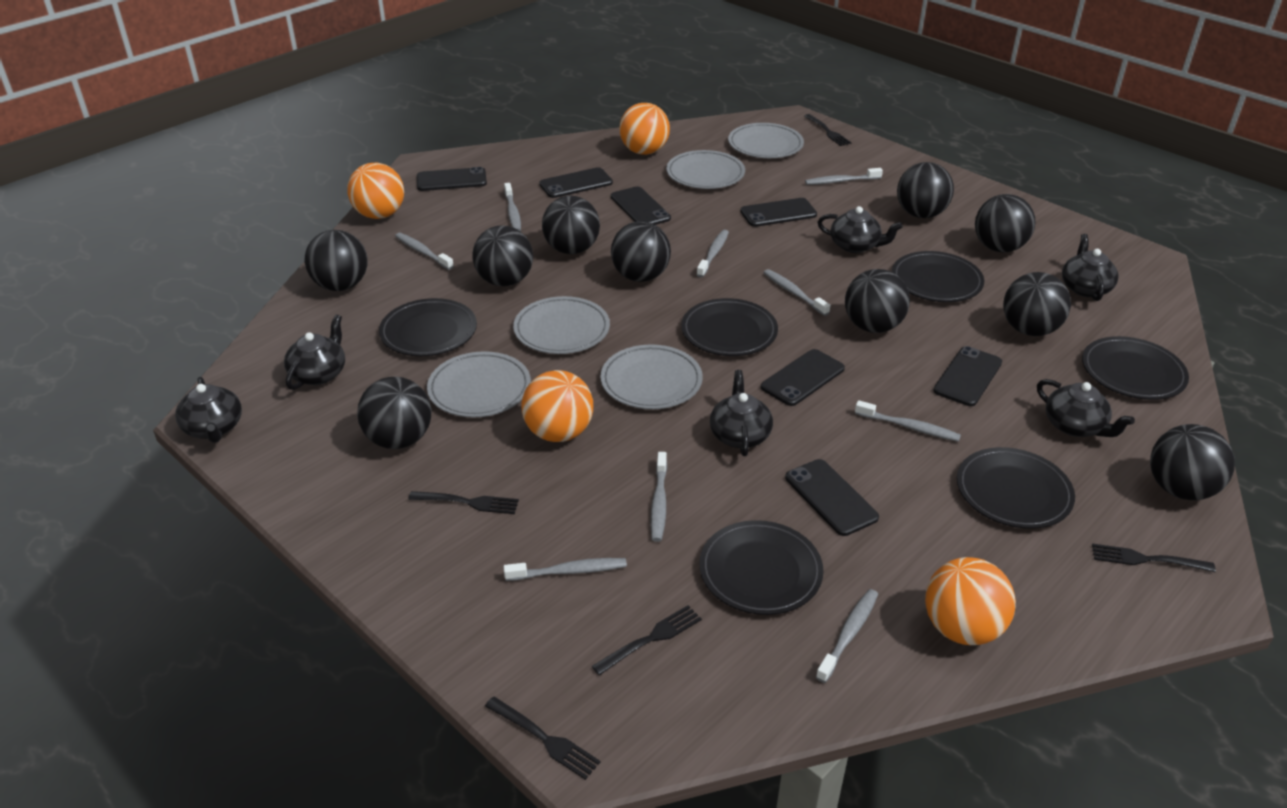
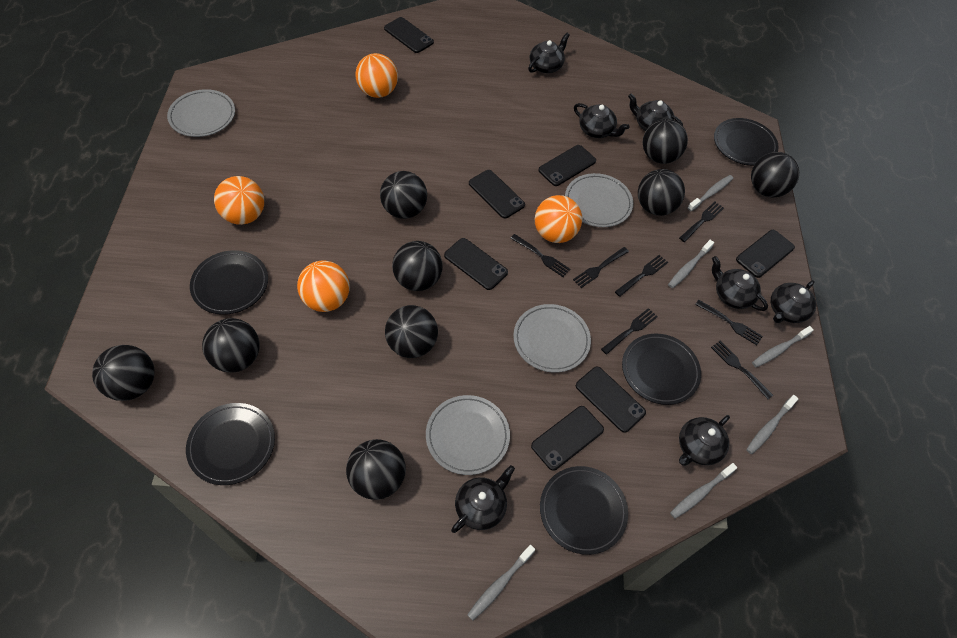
black ball: 10 -> 9
black fork: 5 -> 7
black plate: 6 -> 5
black teapot: 6 -> 7
grey plate: 5 -> 4
grey toothbrush: 9 -> 6

